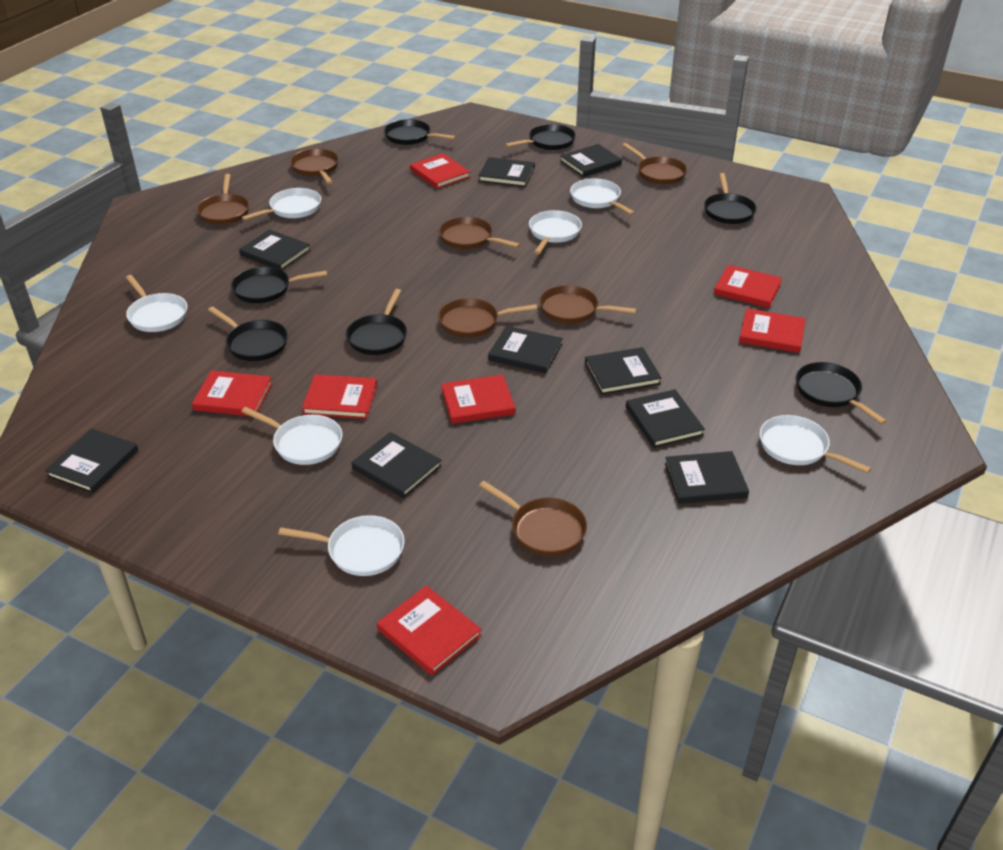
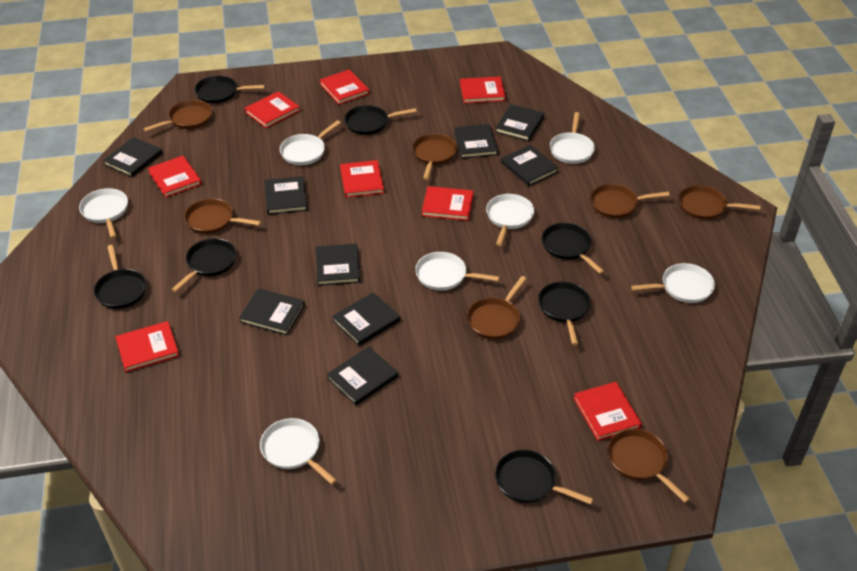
red book: 7 -> 8

